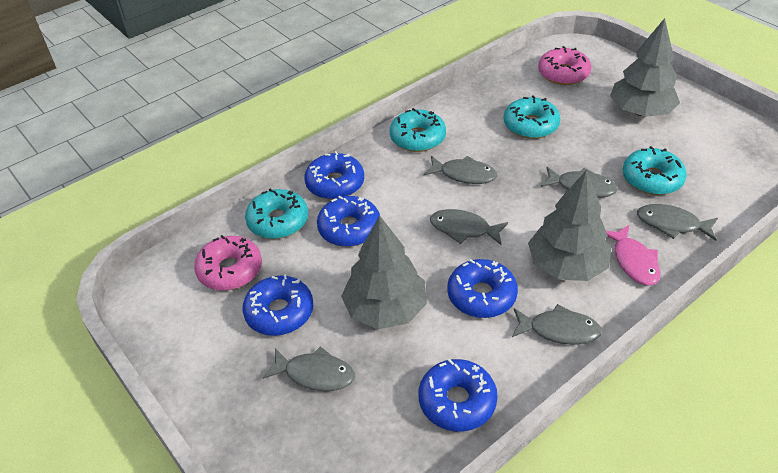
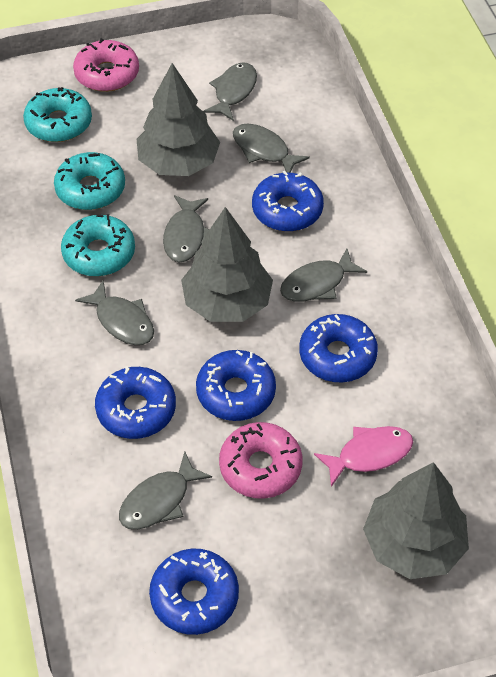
turquoise donut: 4 -> 3

